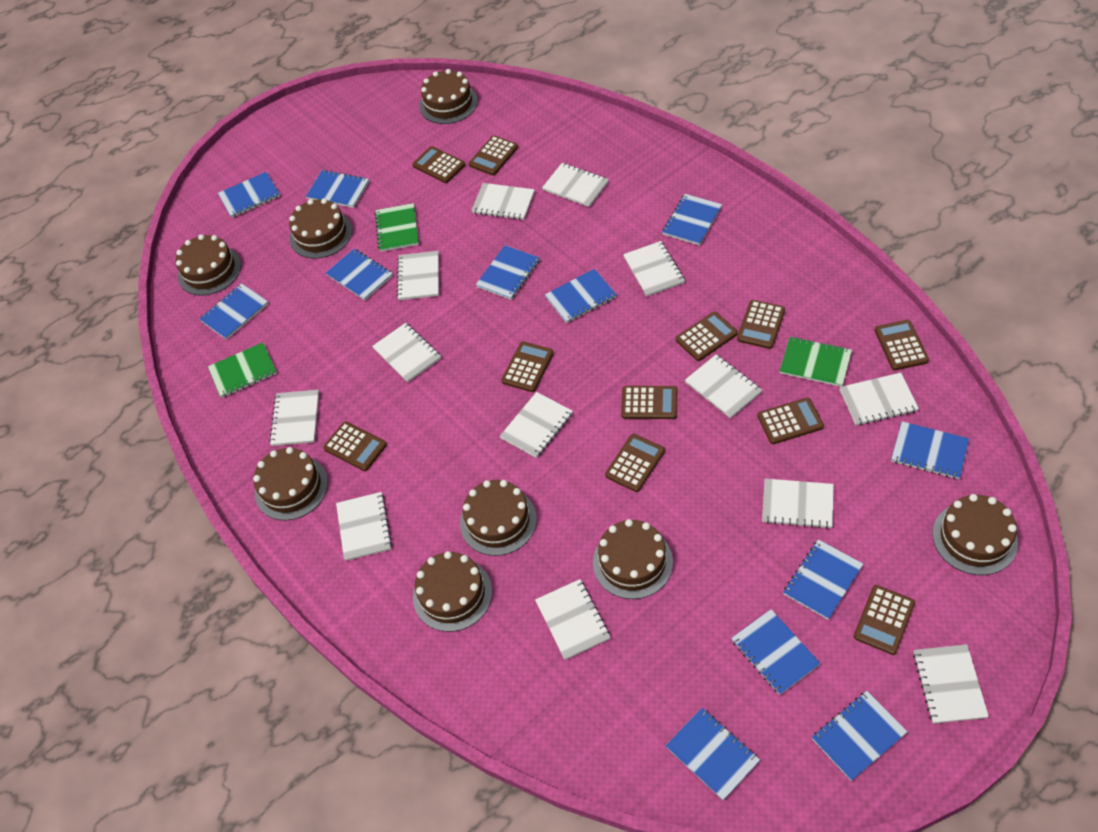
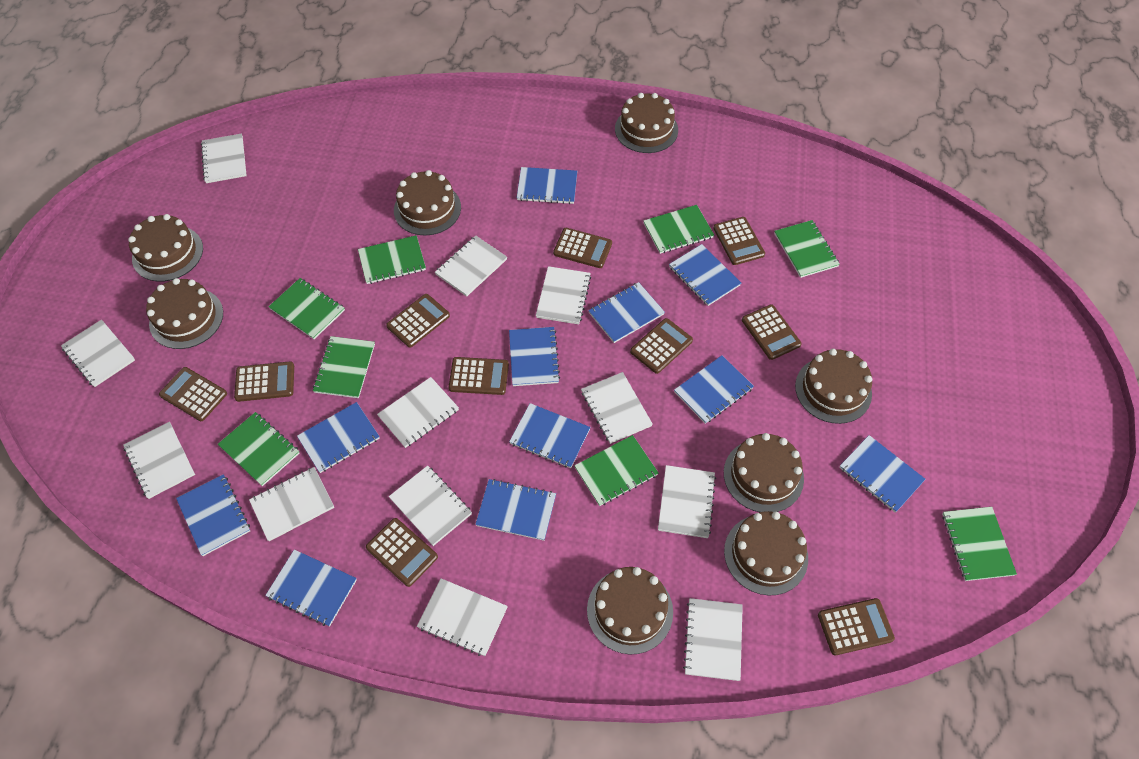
blue notebook: 12 -> 11
brown calculator: 11 -> 10
green notebook: 3 -> 8
white notebook: 13 -> 12

